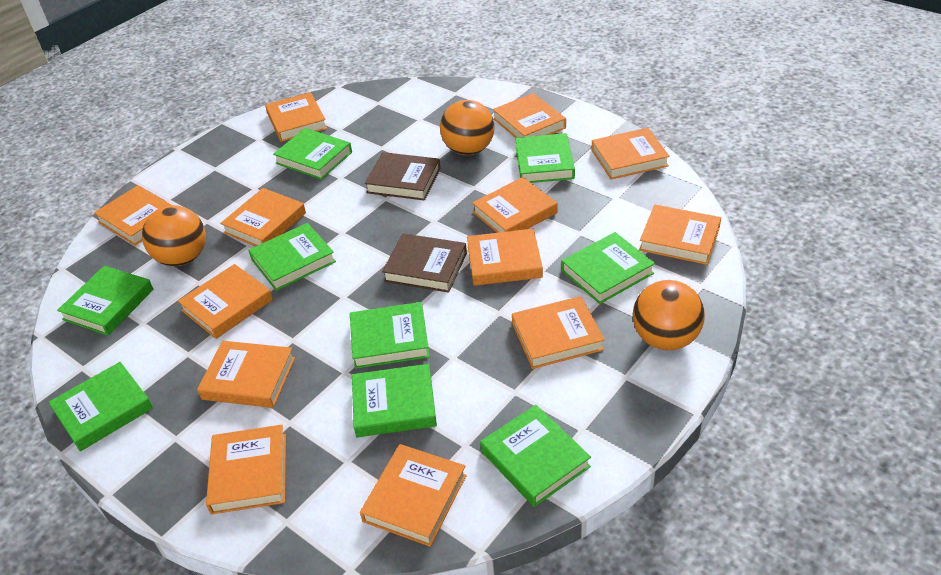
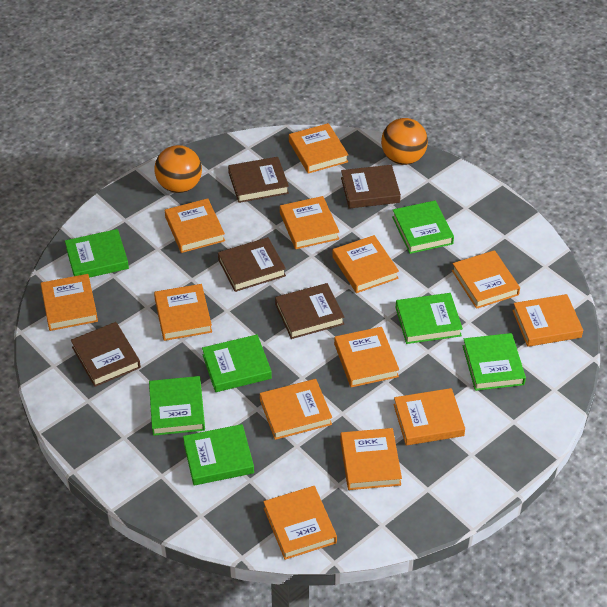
brown book: 2 -> 5
green book: 9 -> 7
orange ball: 3 -> 2

